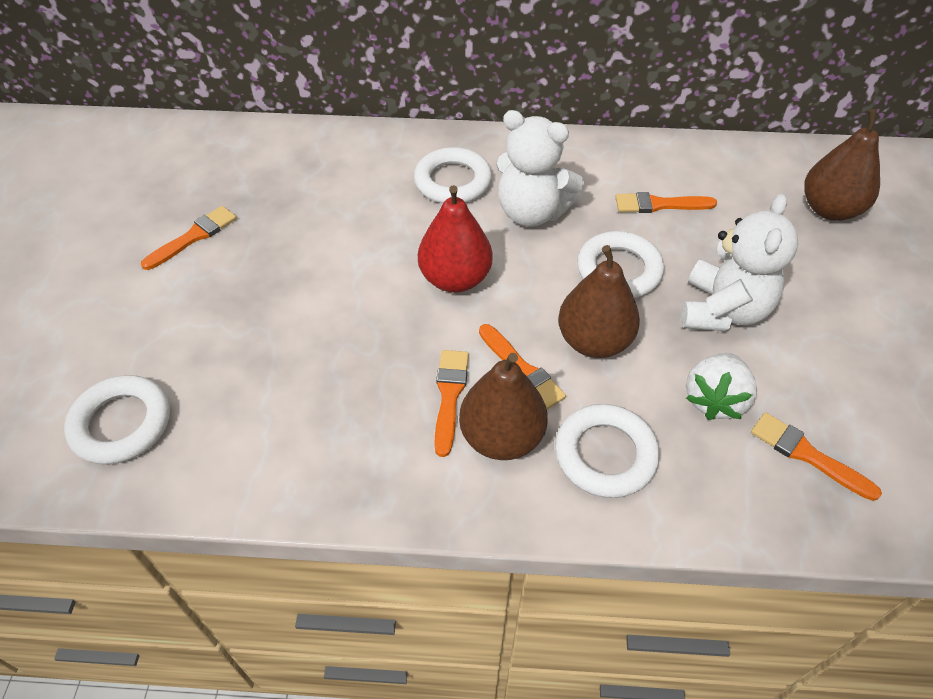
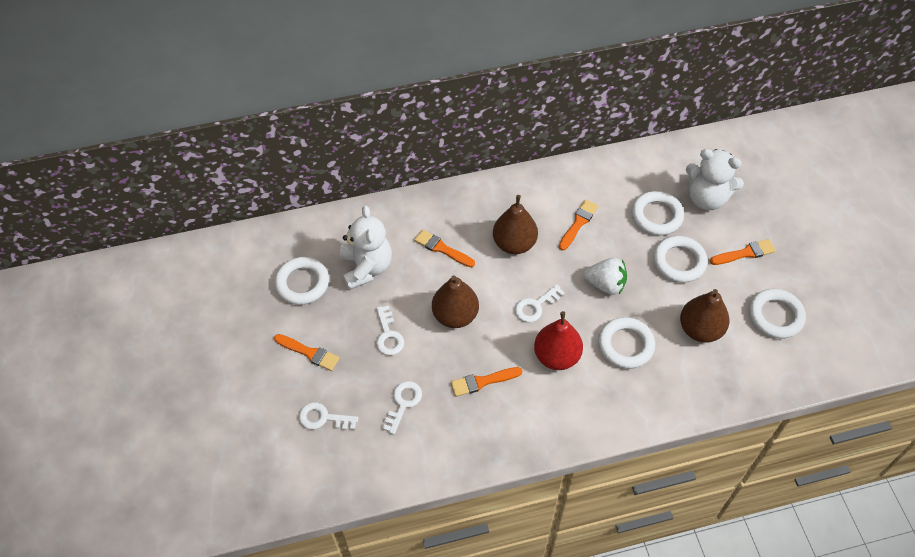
white key: 0 -> 4
white ring: 4 -> 5

